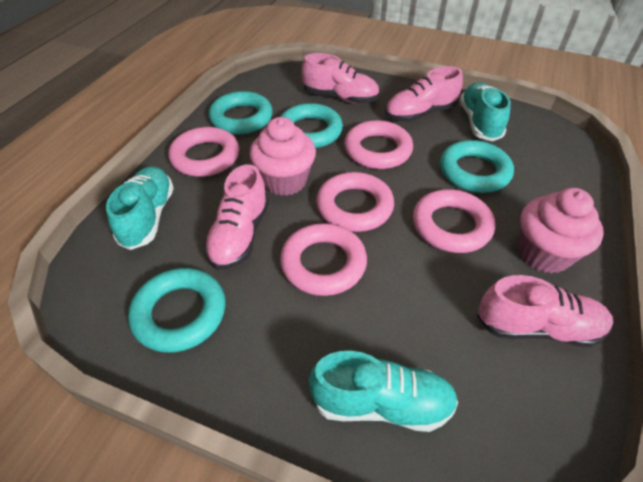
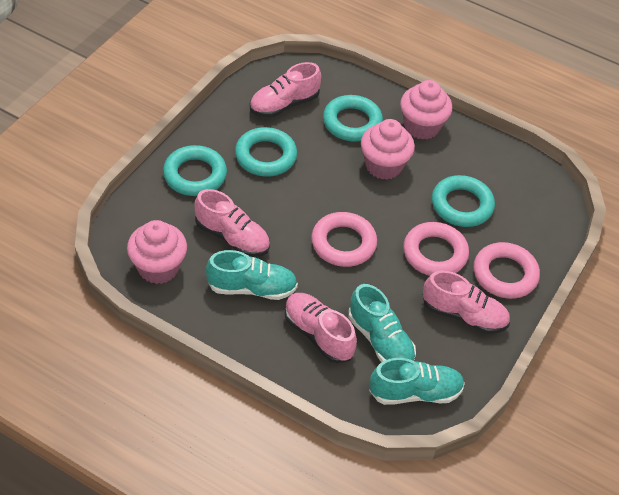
pink cupcake: 2 -> 3
pink ring: 5 -> 3

